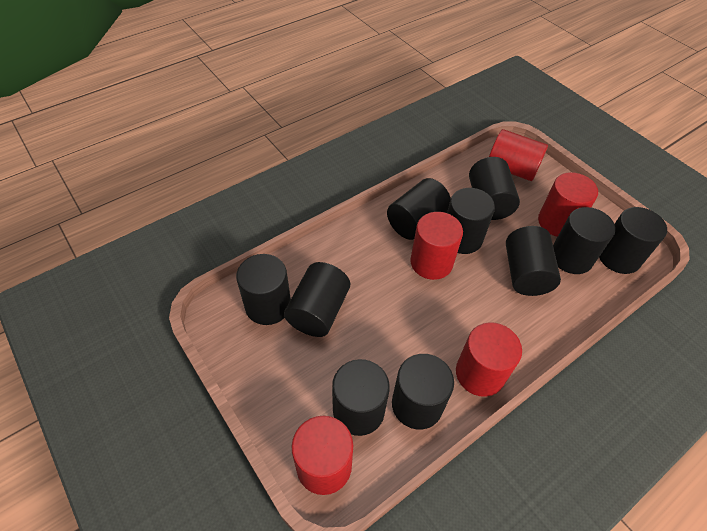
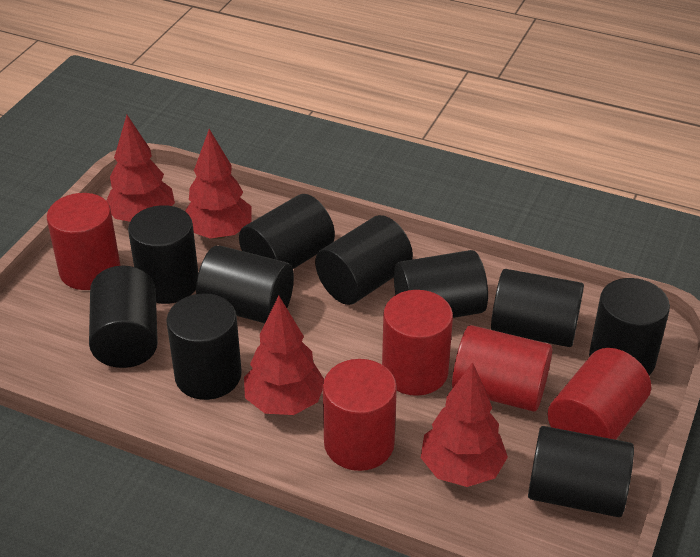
red tree: 0 -> 4

